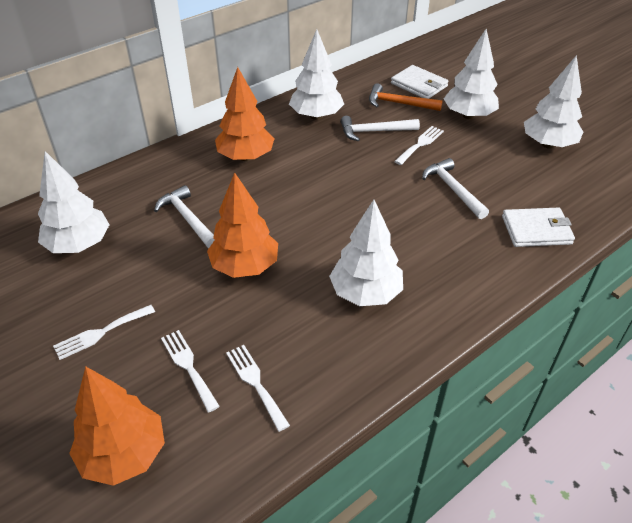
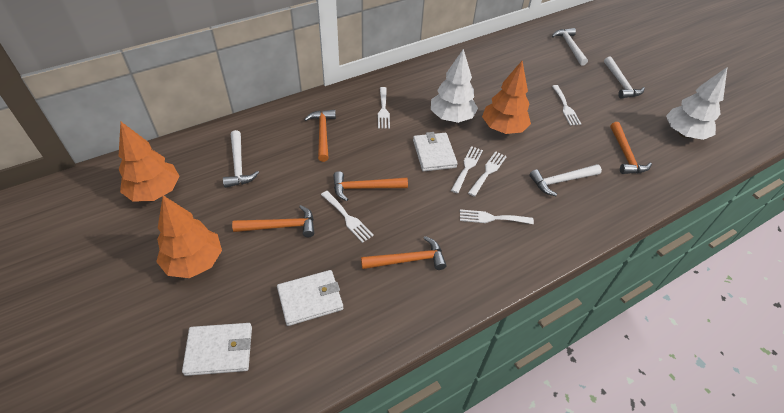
orange hammer: 1 -> 5
white fork: 4 -> 6
white hammer: 3 -> 4
white tree: 5 -> 2
white wallet: 2 -> 3

